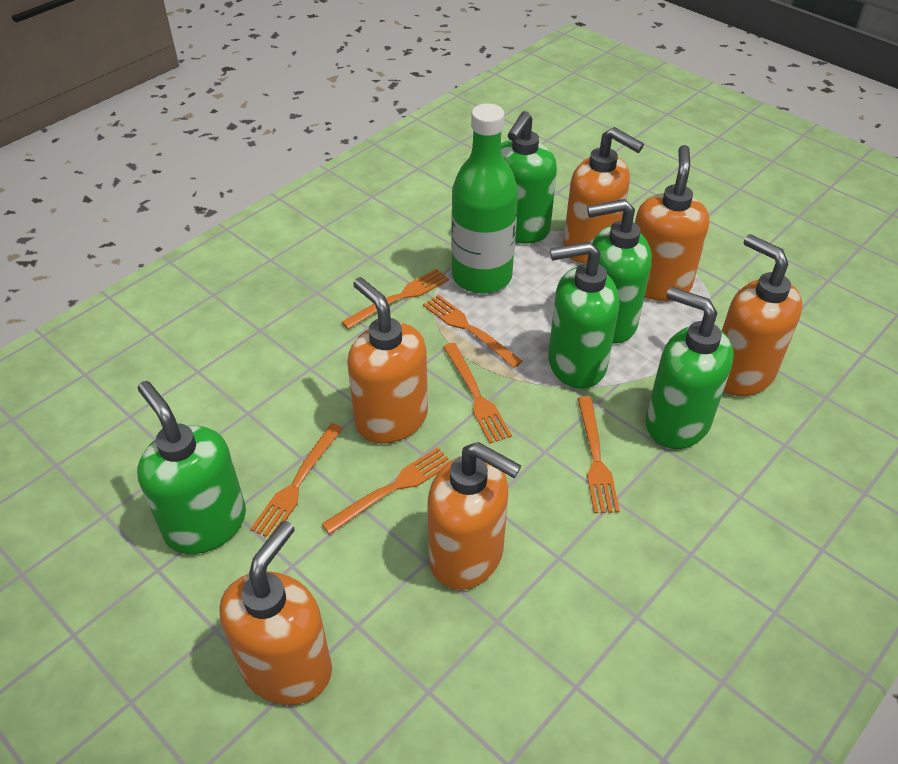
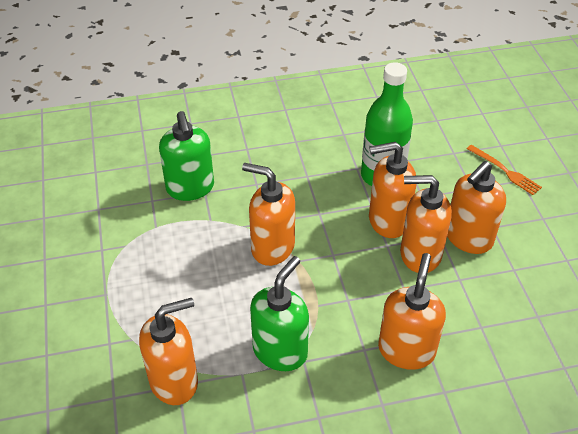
green soap dispenser: 5 -> 2
orange fork: 6 -> 1

